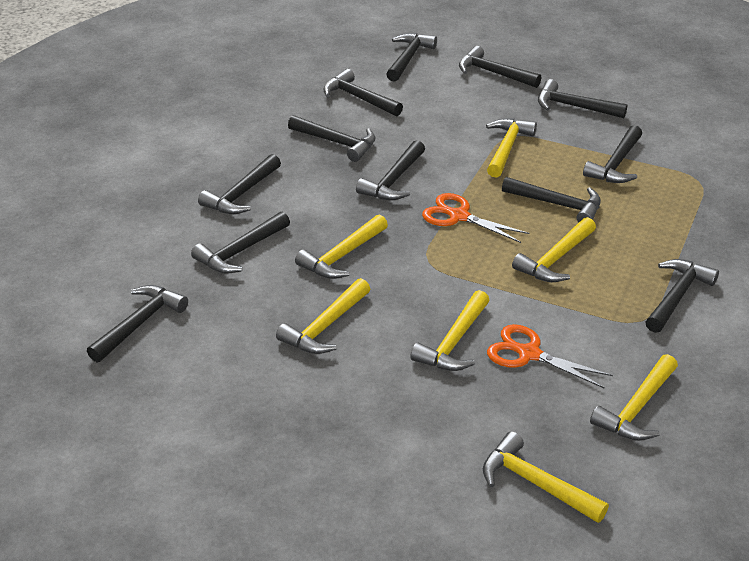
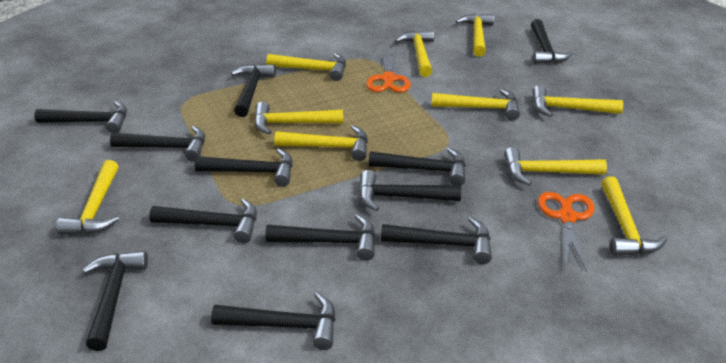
yellow hammer: 7 -> 10

